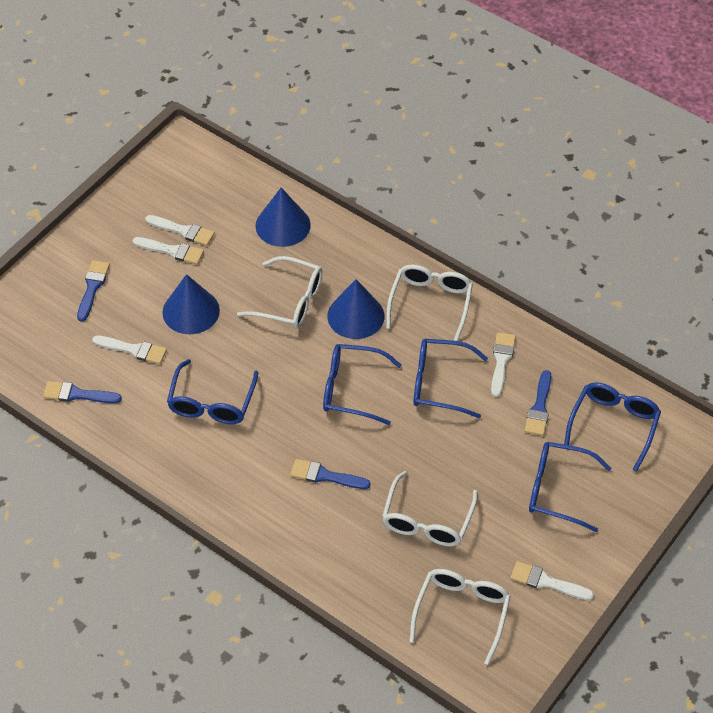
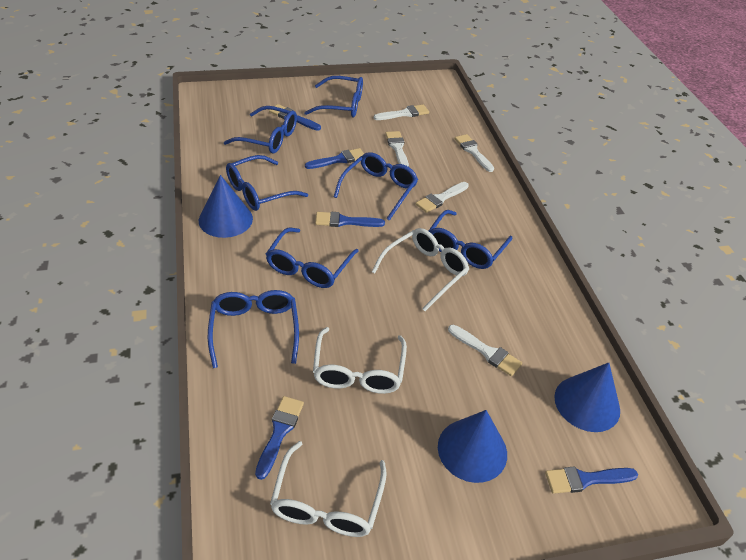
blue brush: 4 -> 5
blue glasses: 5 -> 7
white glasses: 4 -> 3

